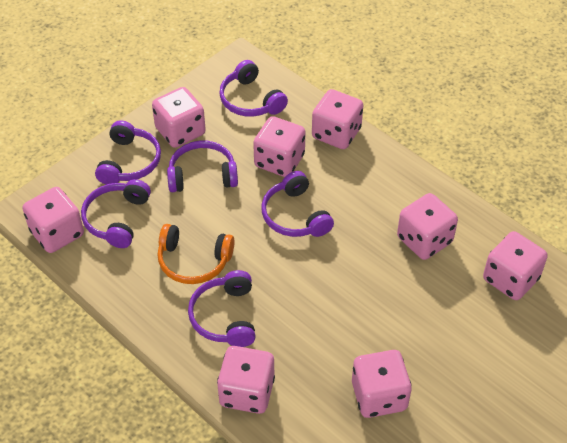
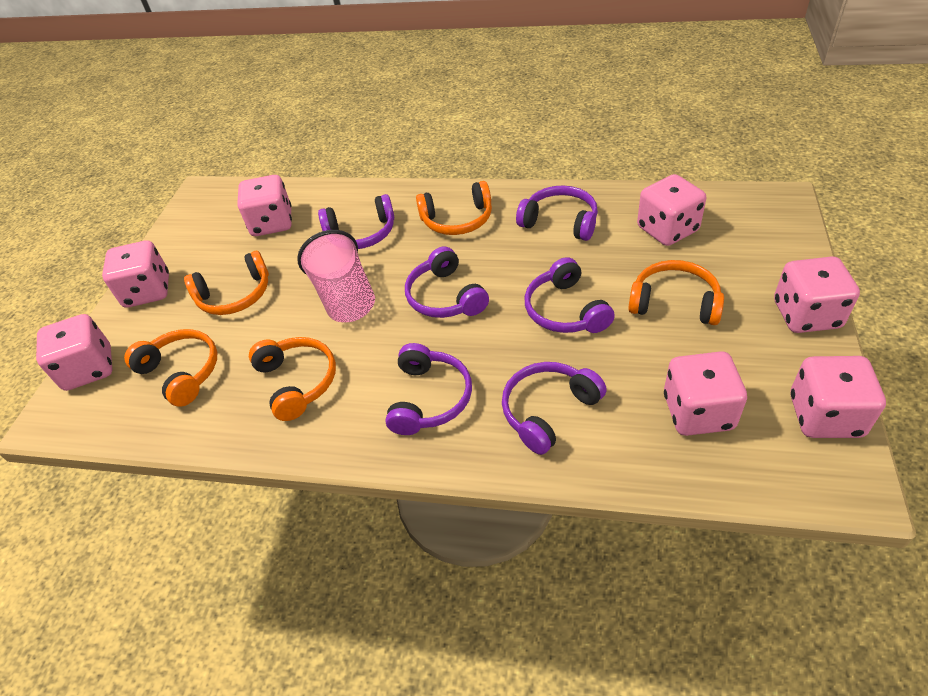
orange headphones: 1 -> 5
pink cup: 0 -> 1
pink dice: 8 -> 7

